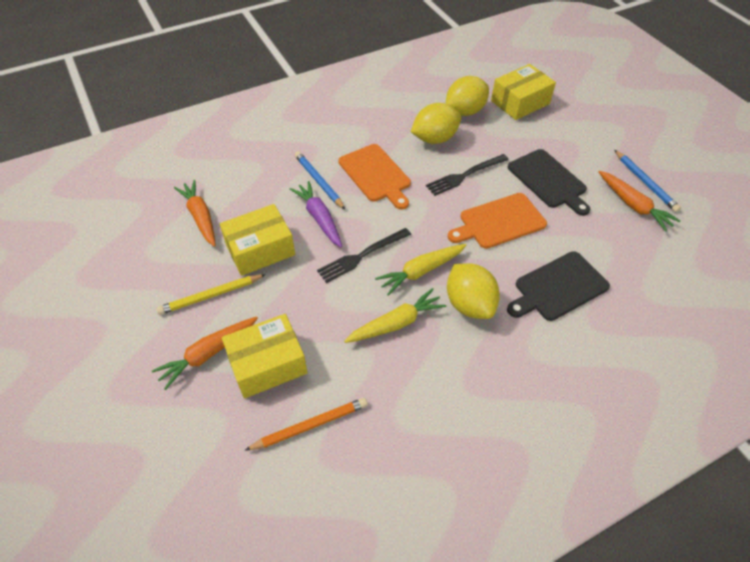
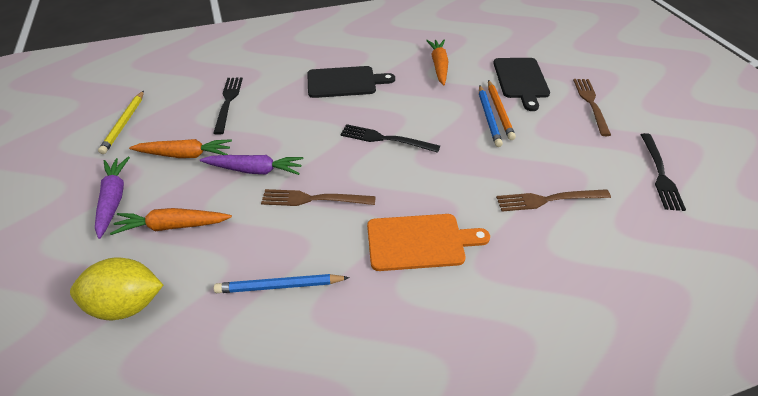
black fork: 2 -> 3
brown fork: 0 -> 3
orange cutting board: 2 -> 1
purple carrot: 1 -> 2
yellow box: 3 -> 0
yellow carrot: 2 -> 0
yellow lemon: 3 -> 1

